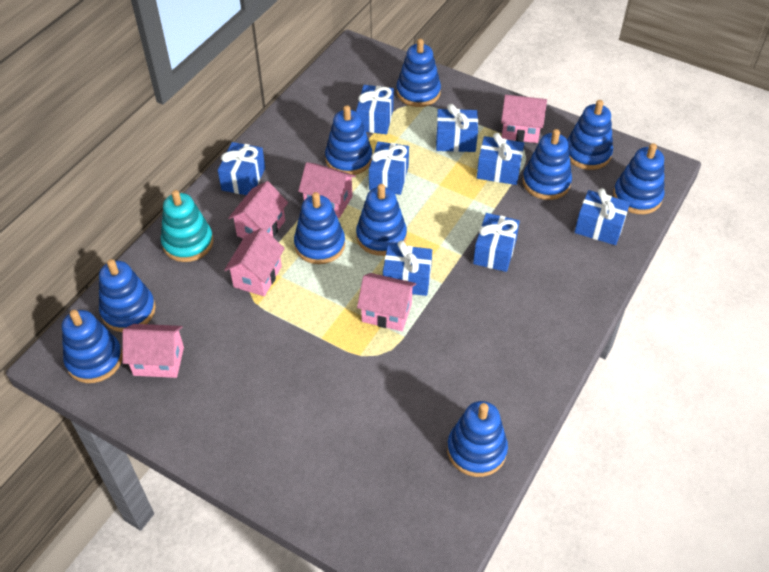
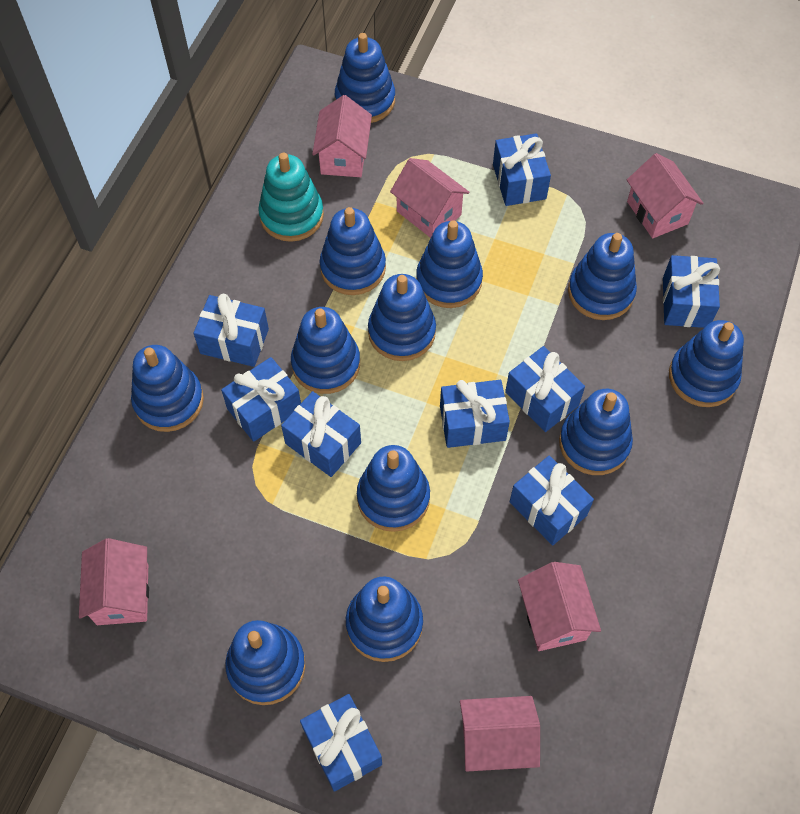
blue gift: 8 -> 9
blue stacking toy: 10 -> 12

